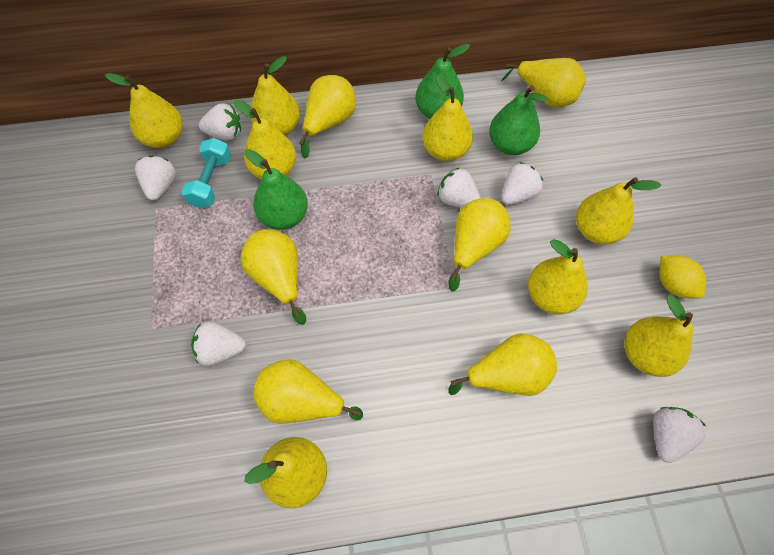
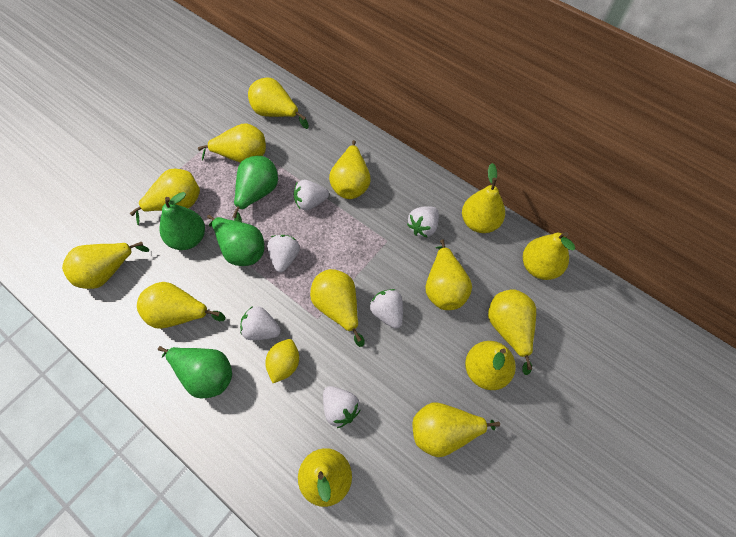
green pear: 3 -> 4
turquoise dumbbell: 1 -> 0

